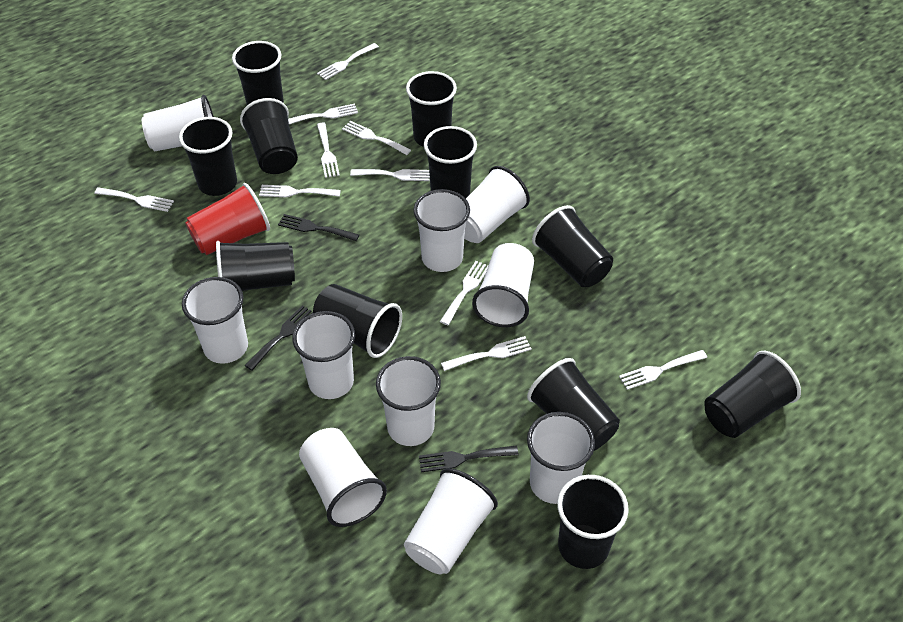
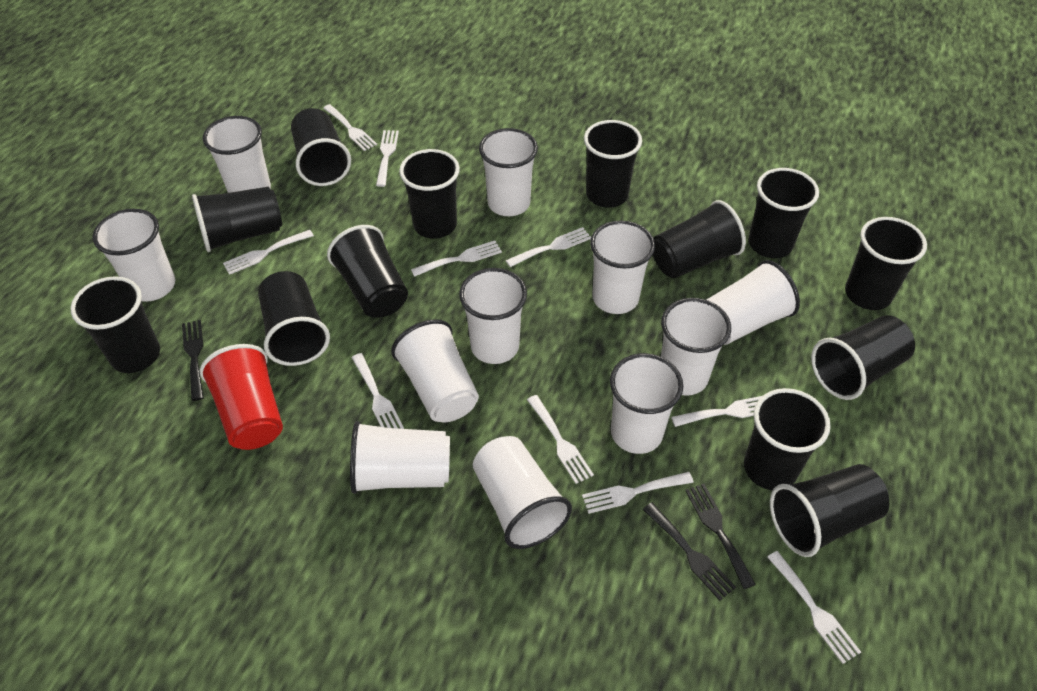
black cup: 11 -> 13
white cup: 10 -> 11

